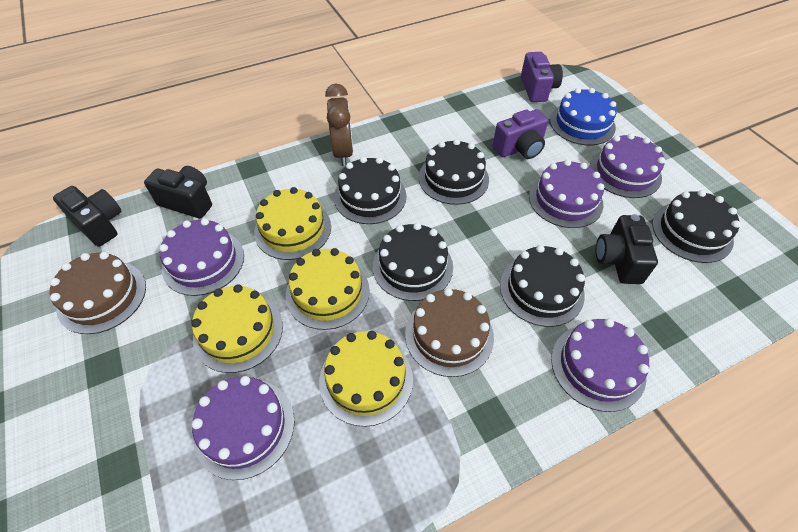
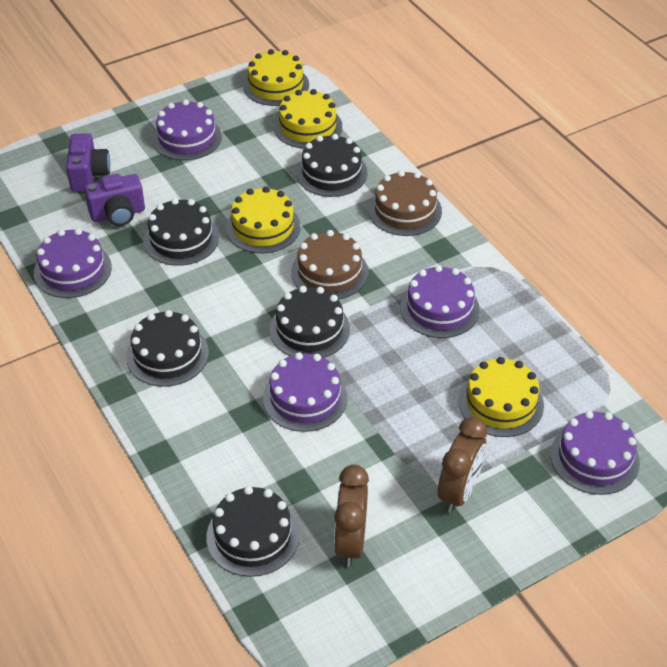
black camera: 3 -> 0
blue cake: 1 -> 0
brown clock: 1 -> 2

